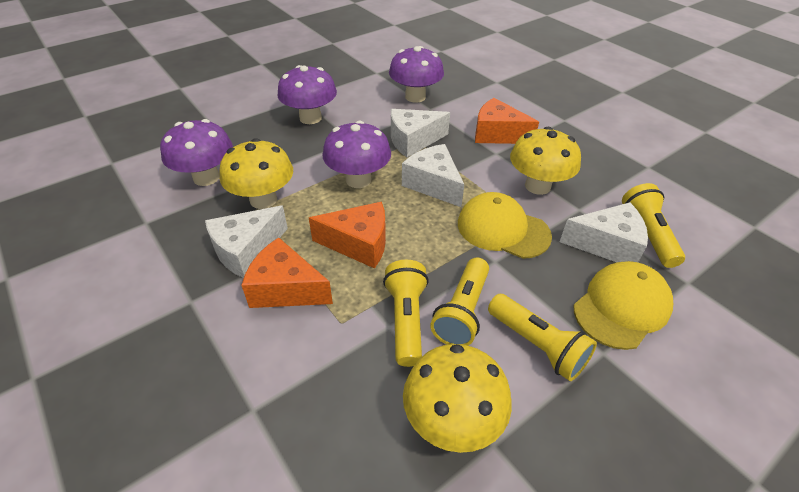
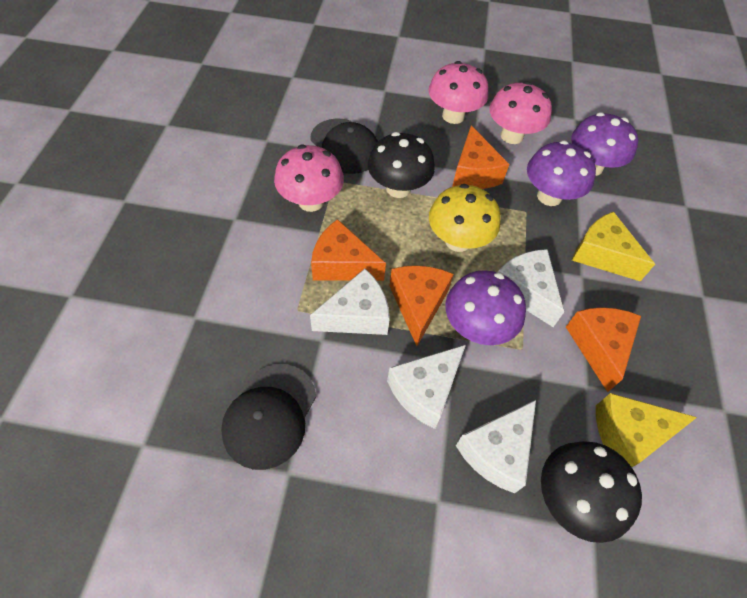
black cap: 0 -> 2
black mushroom: 0 -> 2
orange cheese: 3 -> 4
pink mushroom: 0 -> 3
purple mushroom: 4 -> 3
yellow cap: 2 -> 0
yellow cheese: 0 -> 2
yellow flashlight: 4 -> 0
yellow mushroom: 3 -> 1

